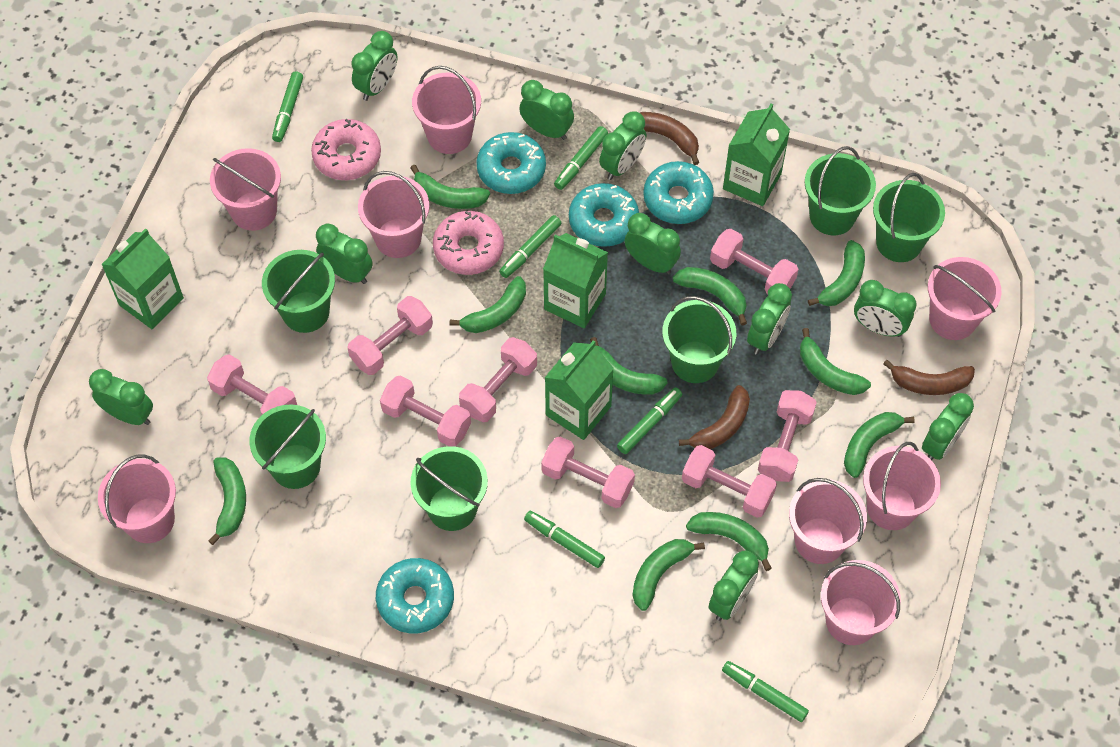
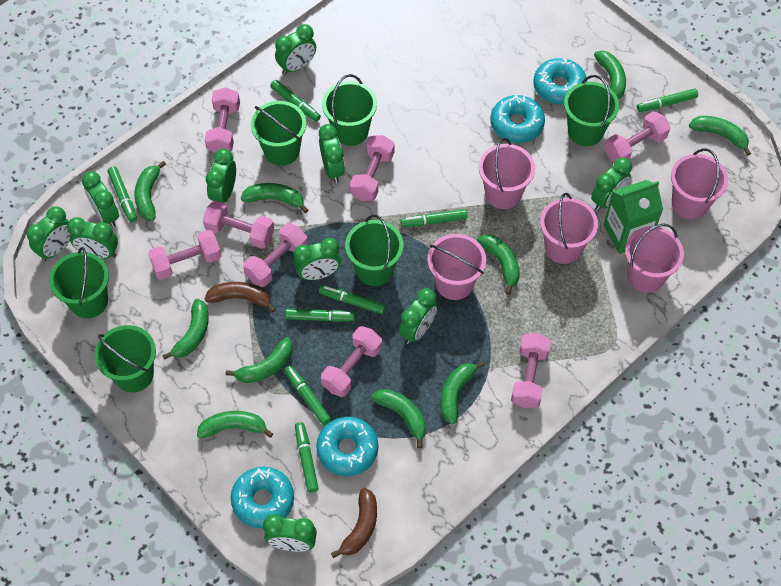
brown banana: 3 -> 2
green carton: 4 -> 1
green marker: 6 -> 8
pink bucket: 8 -> 5
pink donut: 2 -> 0

